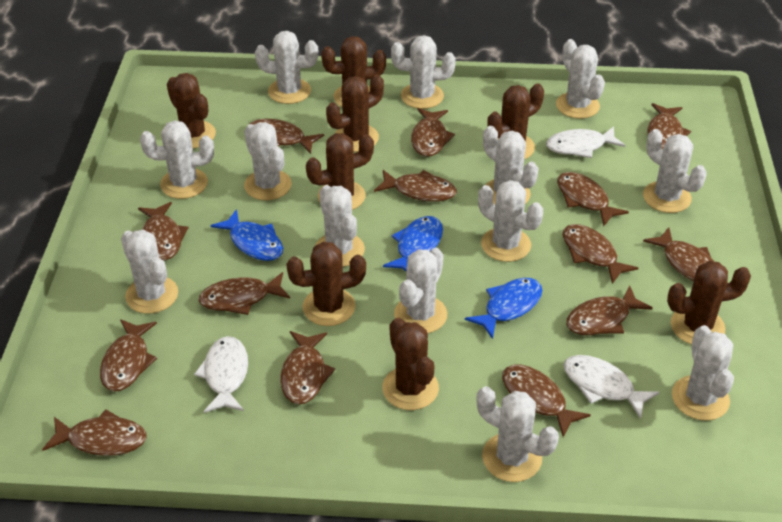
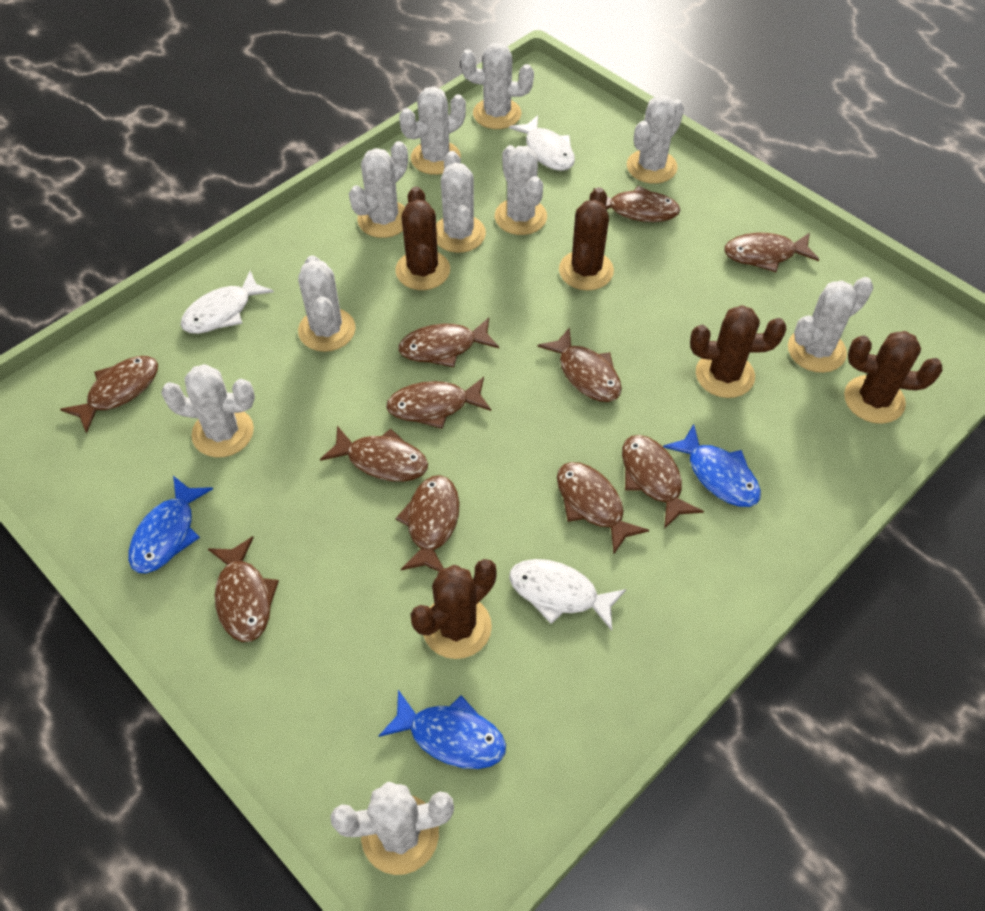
brown cactus: 8 -> 5
brown fish: 14 -> 11
white cactus: 13 -> 10

